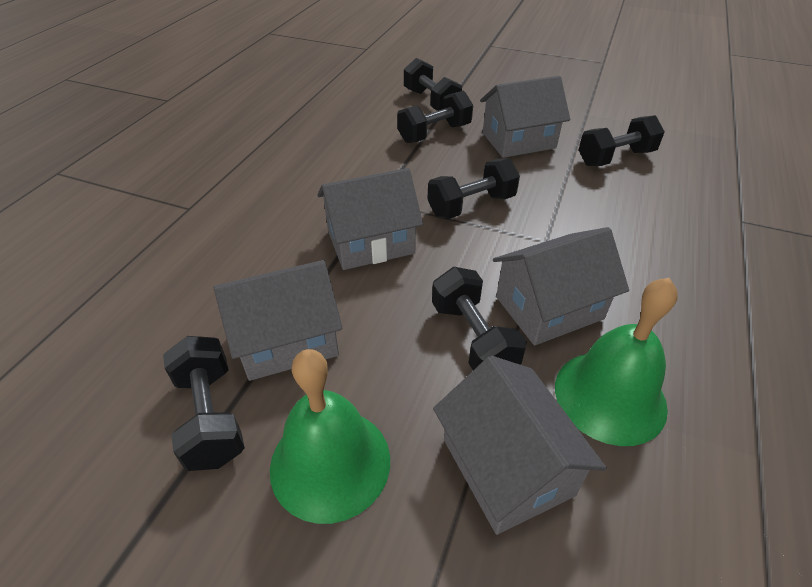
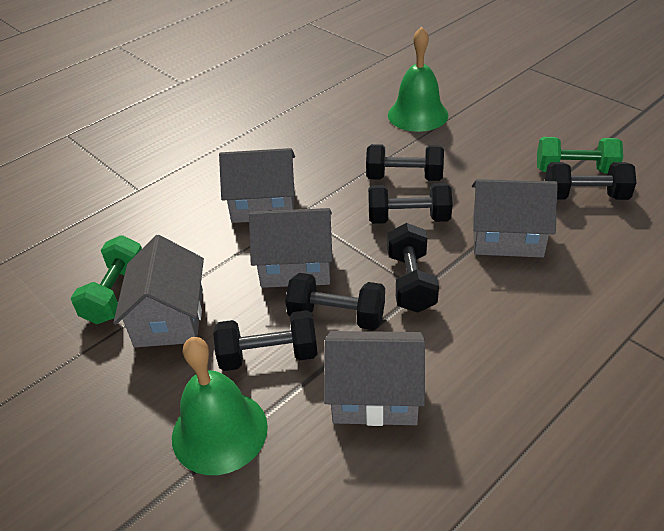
green dumbbell: 0 -> 2

